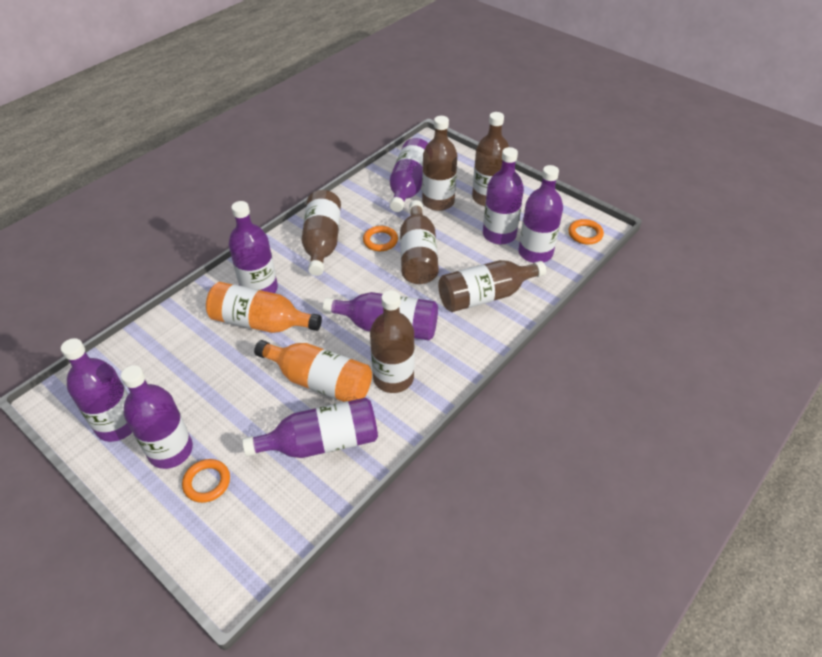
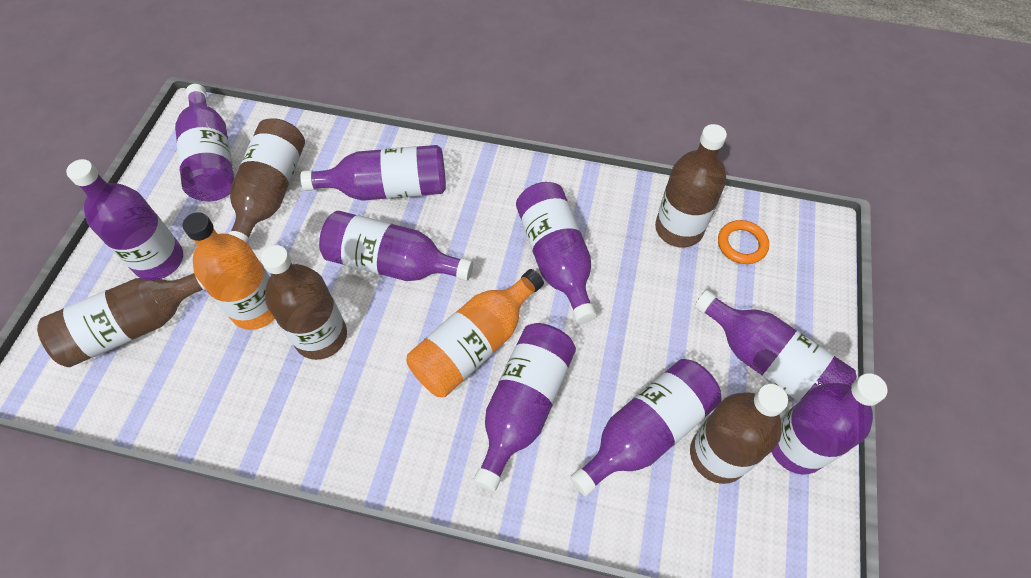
brown bottle: 6 -> 5
orange ring: 3 -> 1
purple bottle: 8 -> 9

